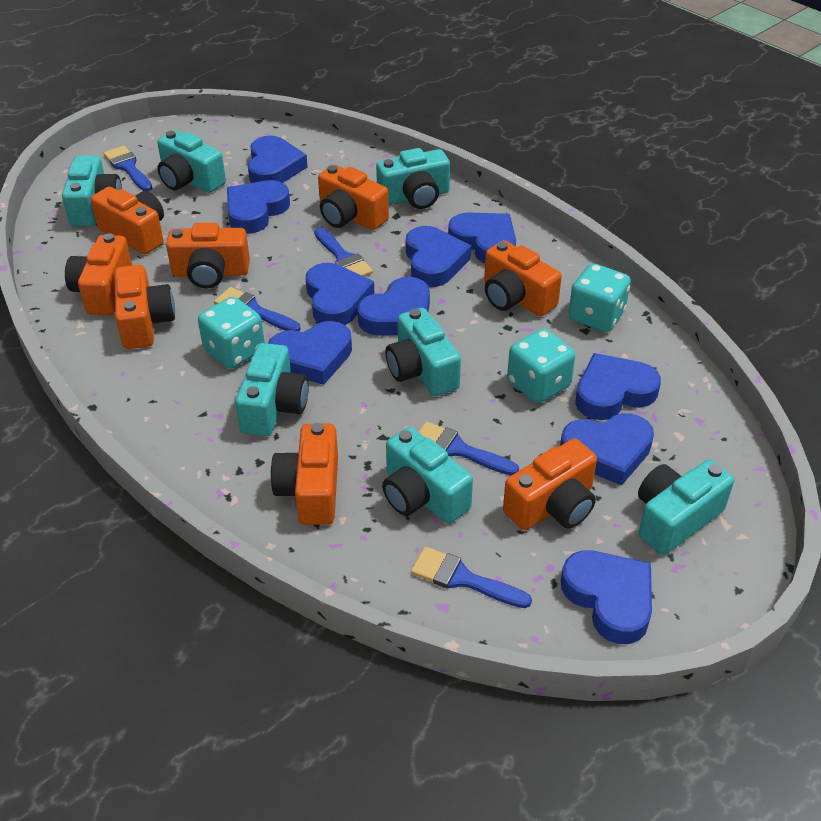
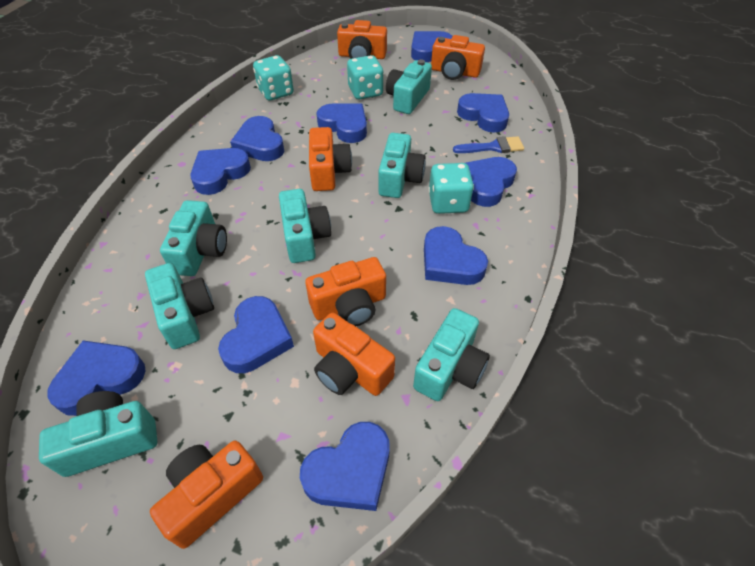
blue brush: 5 -> 1
orange camera: 8 -> 6

